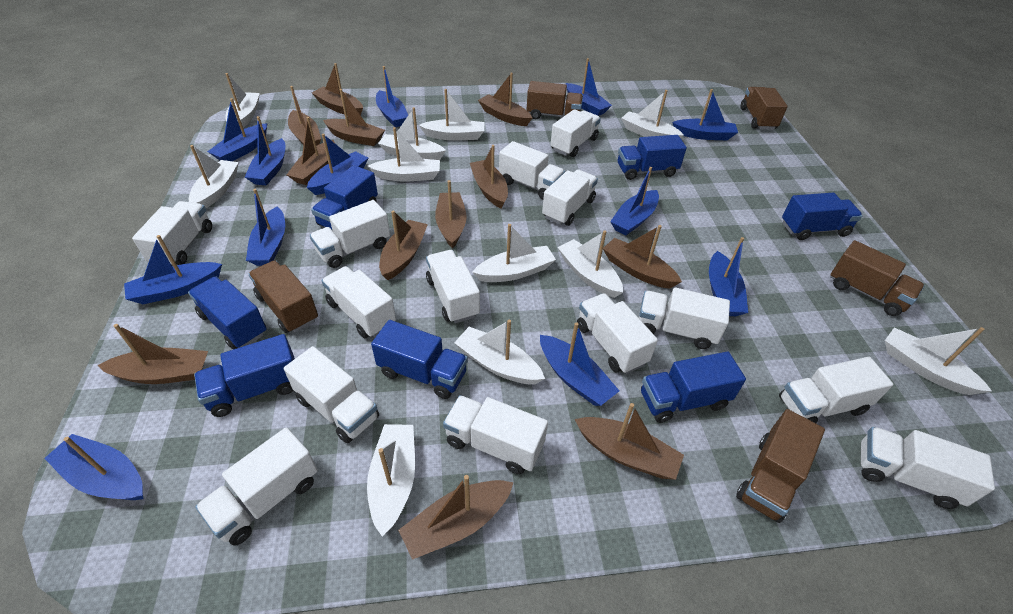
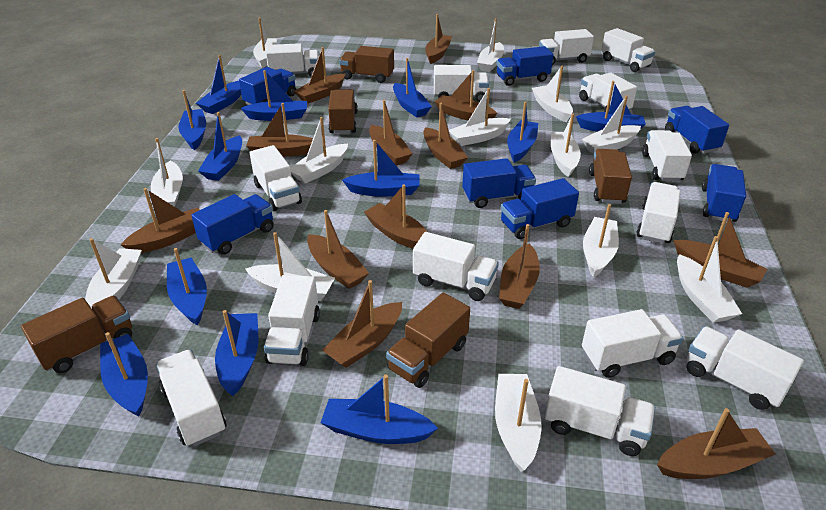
brown boat: 12 -> 13
white boat: 11 -> 13

